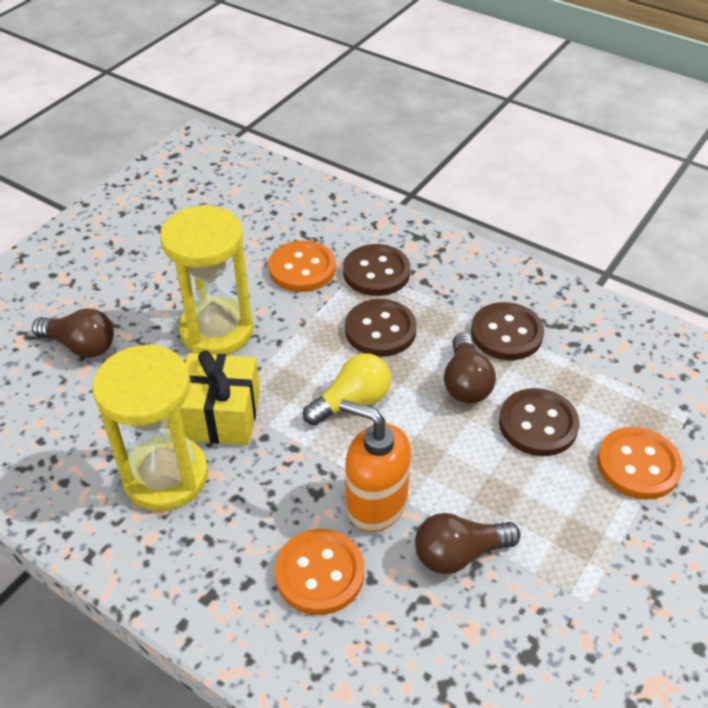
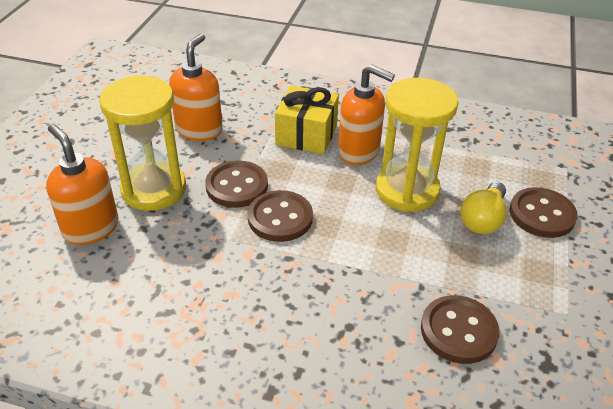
brown light bulb: 3 -> 0
orange button: 3 -> 0
orange soap dispenser: 1 -> 3

